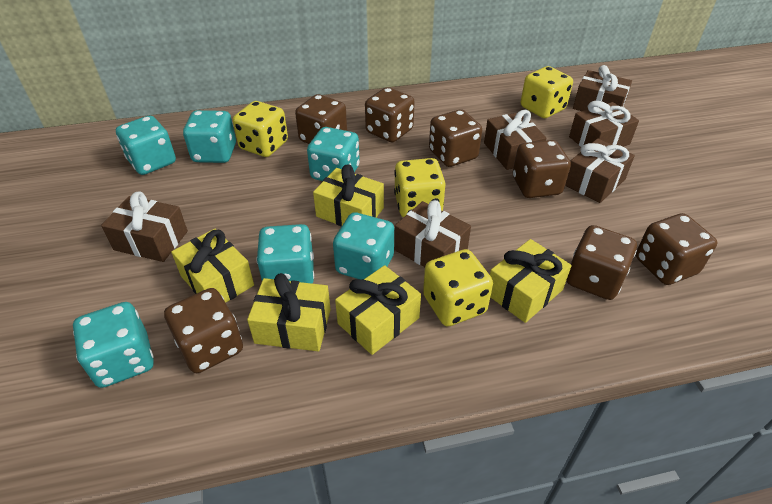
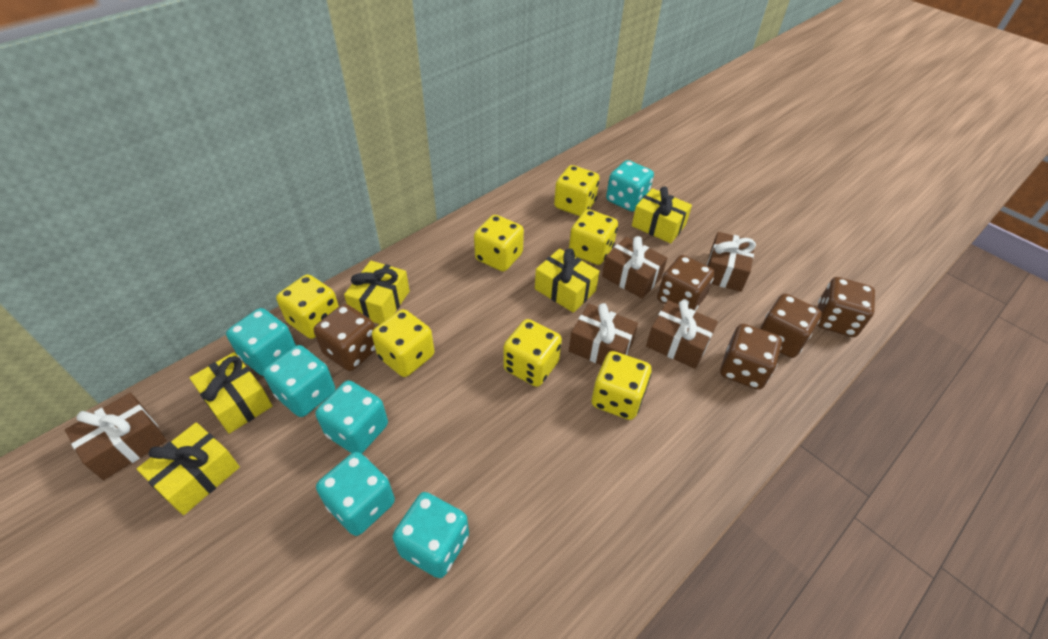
brown dice: 7 -> 5
brown gift: 6 -> 5
yellow dice: 4 -> 7

